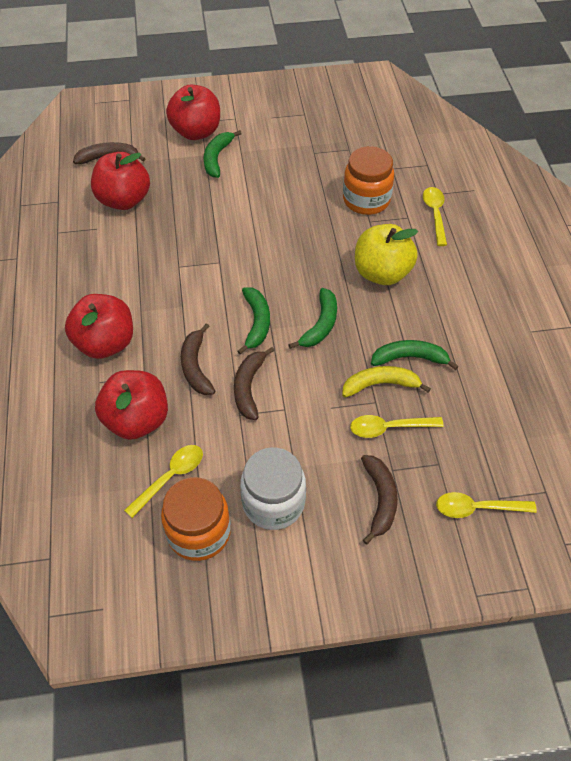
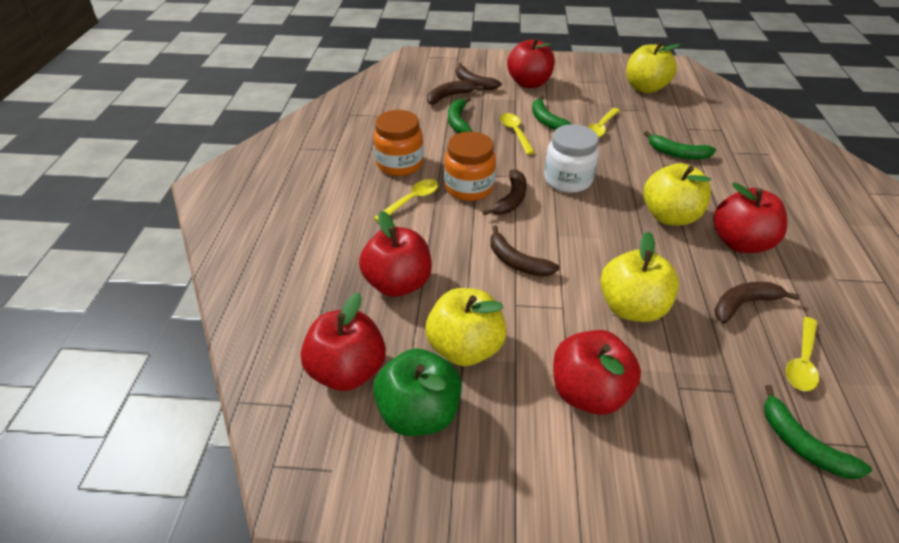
brown banana: 4 -> 5
green apple: 0 -> 1
red apple: 4 -> 5
yellow apple: 1 -> 4
yellow banana: 1 -> 0

